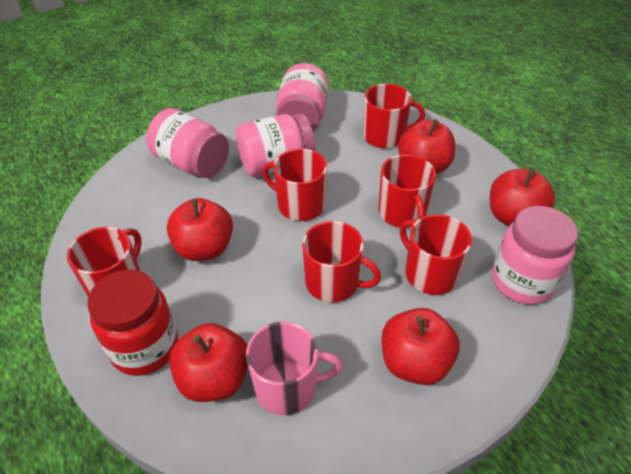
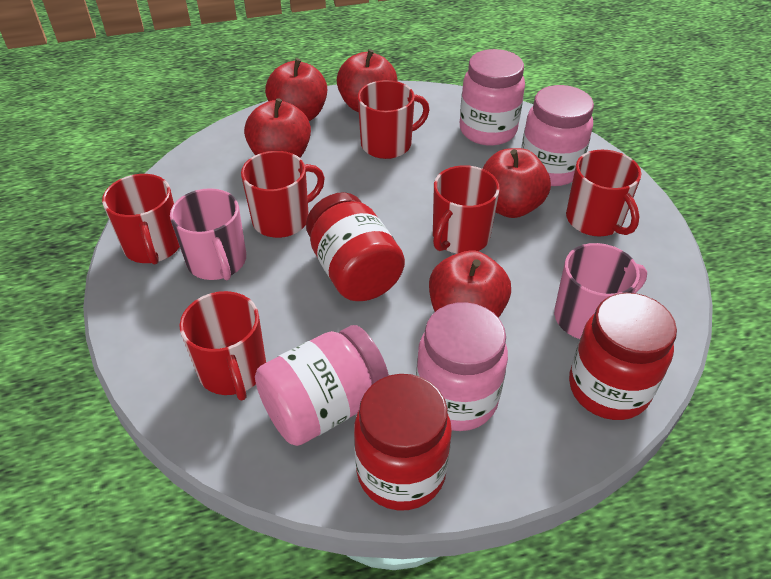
pink mug: 1 -> 2
red jar: 1 -> 3

